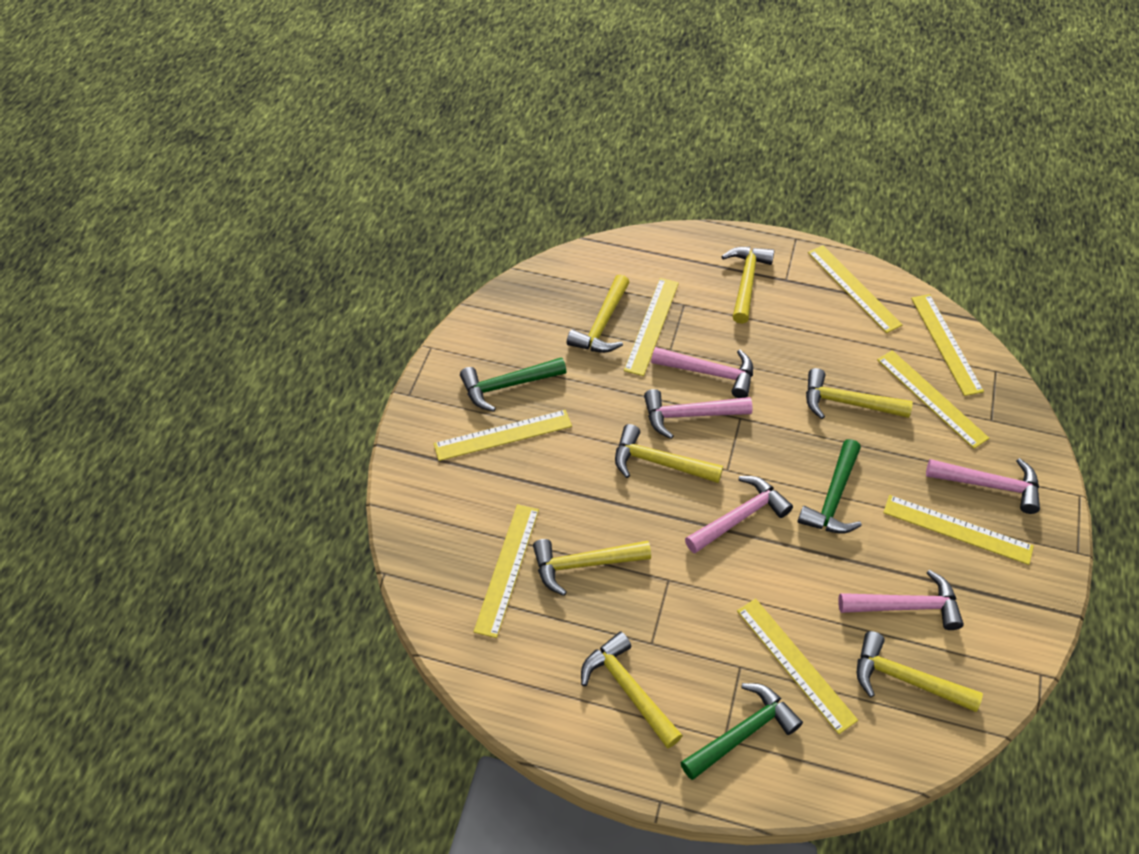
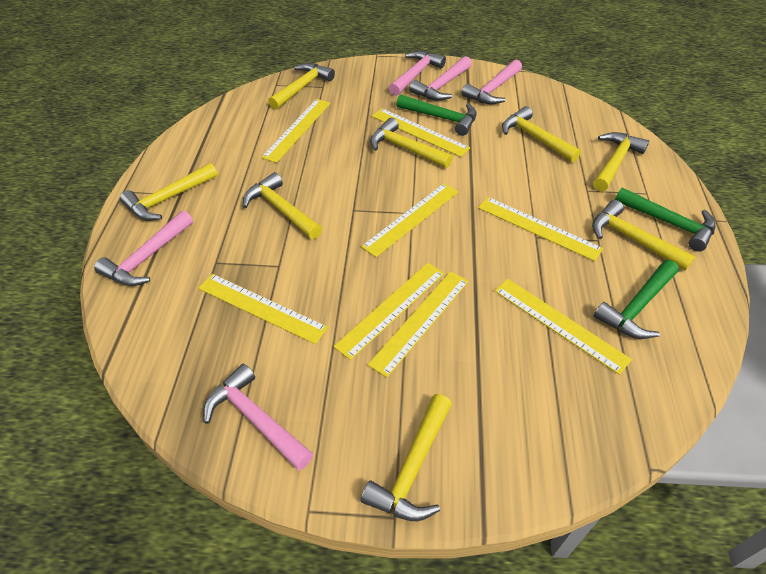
yellow hammer: 7 -> 8

